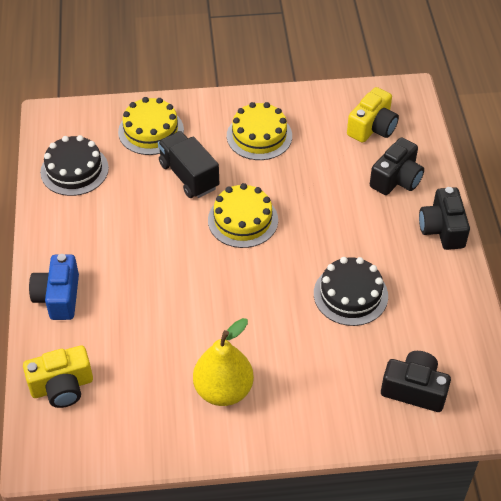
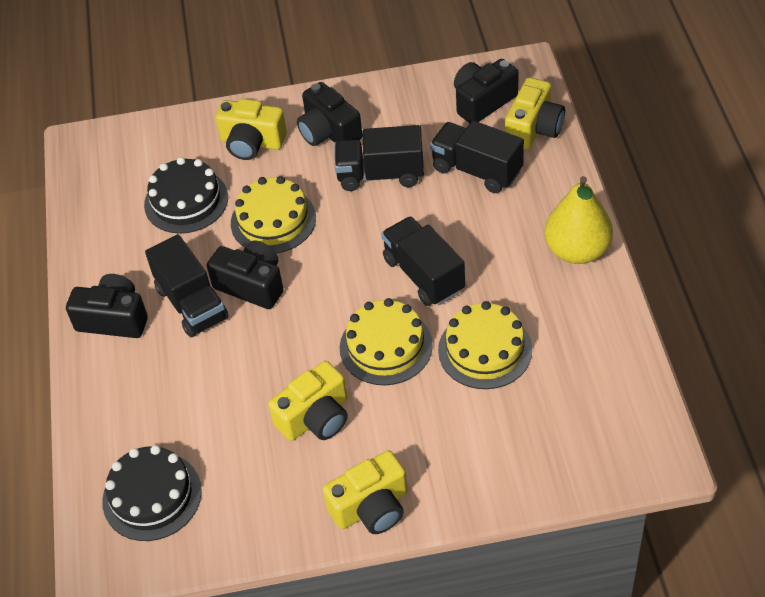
black camera: 3 -> 4
black truck: 1 -> 4
blue camera: 1 -> 0
yellow camera: 2 -> 4

